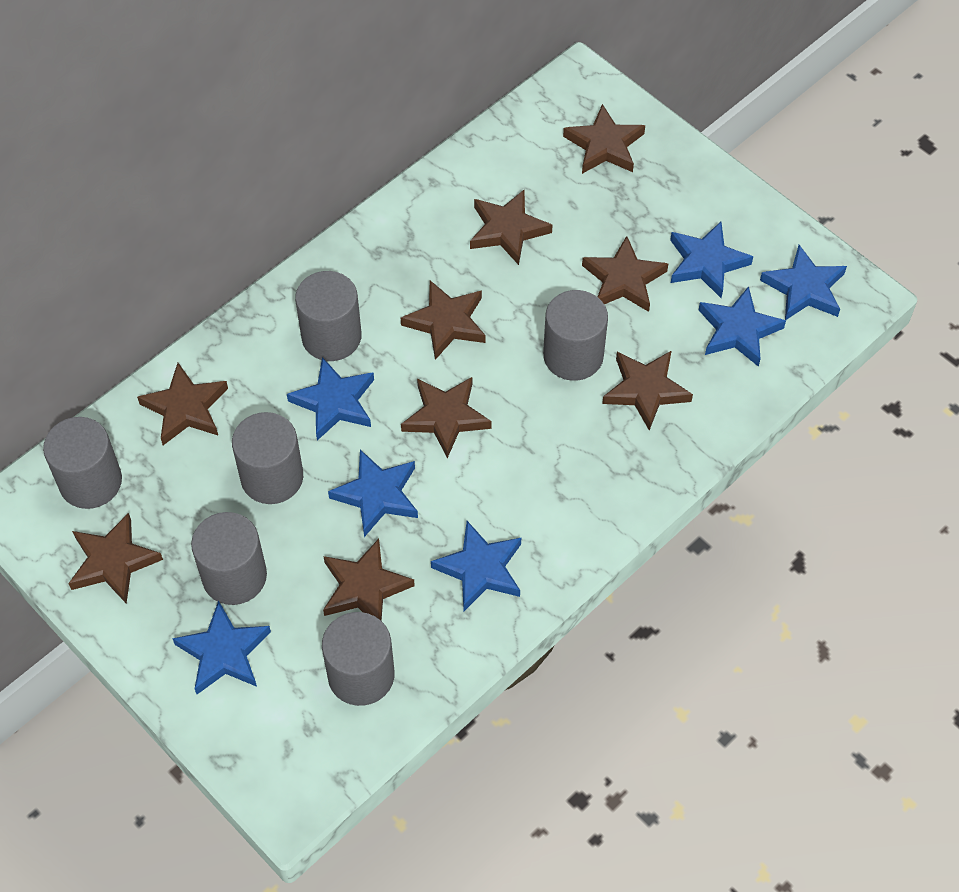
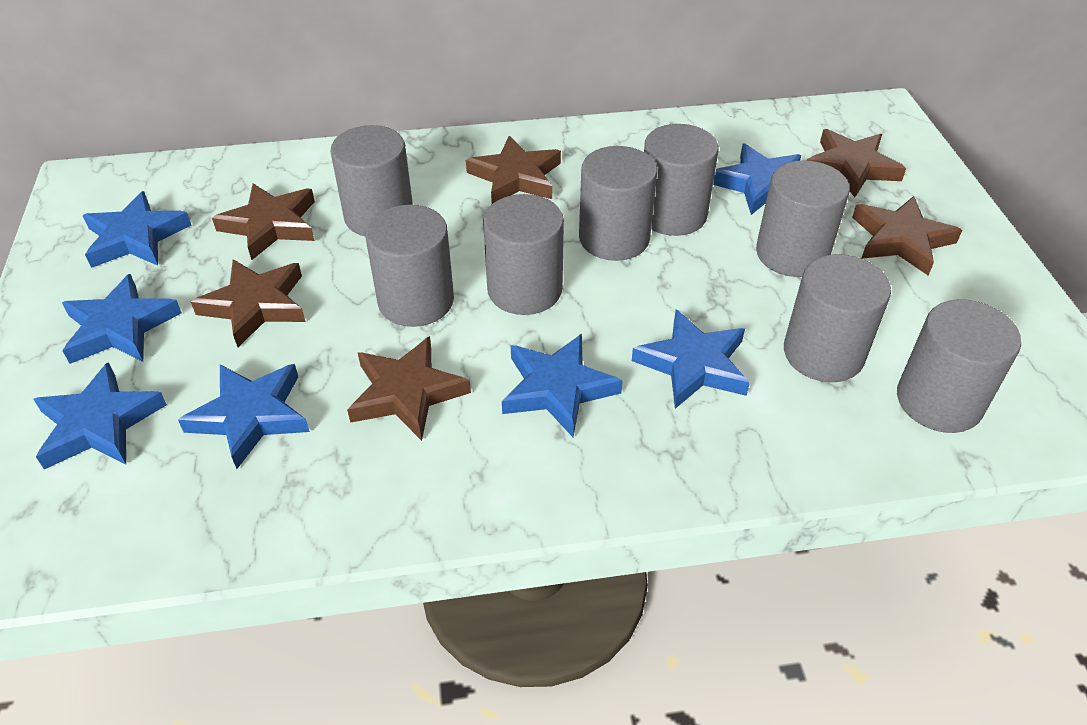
brown star: 9 -> 6
grey cylinder: 6 -> 8

